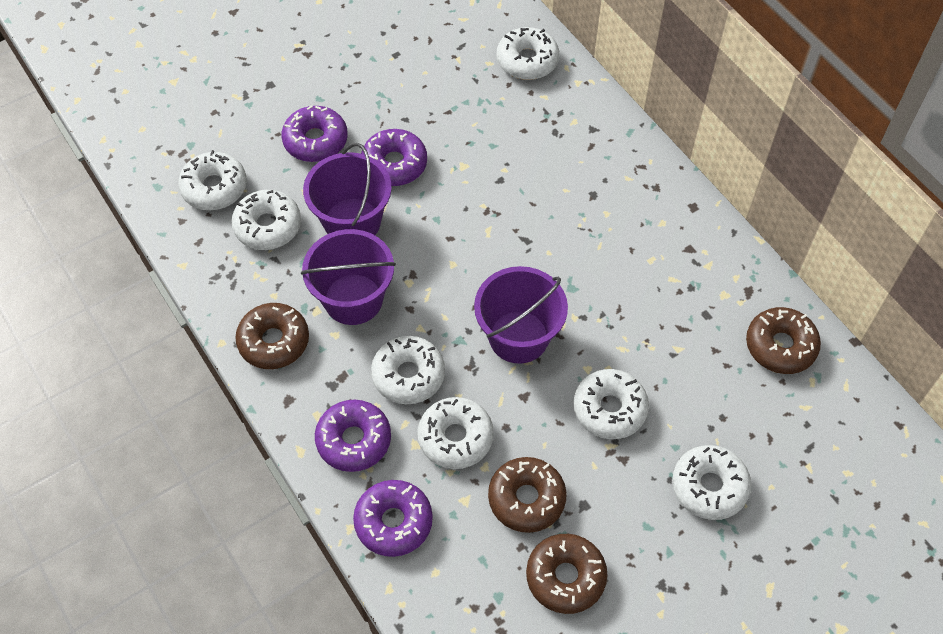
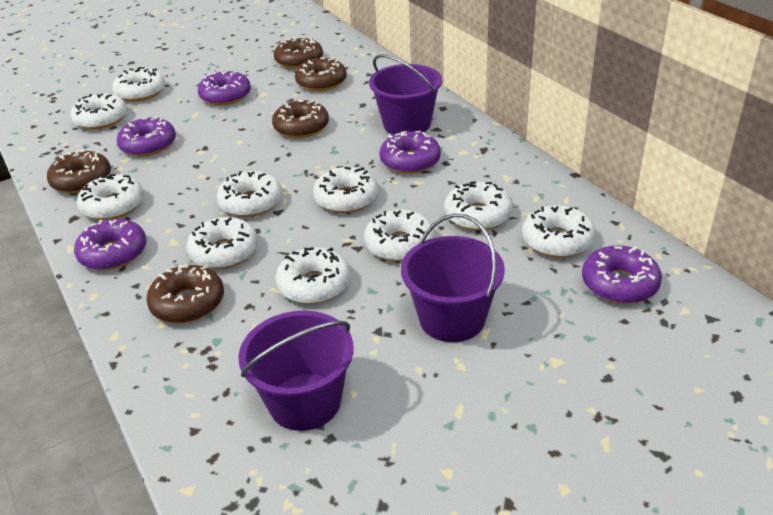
brown donut: 4 -> 5
purple donut: 4 -> 5
white donut: 7 -> 10

